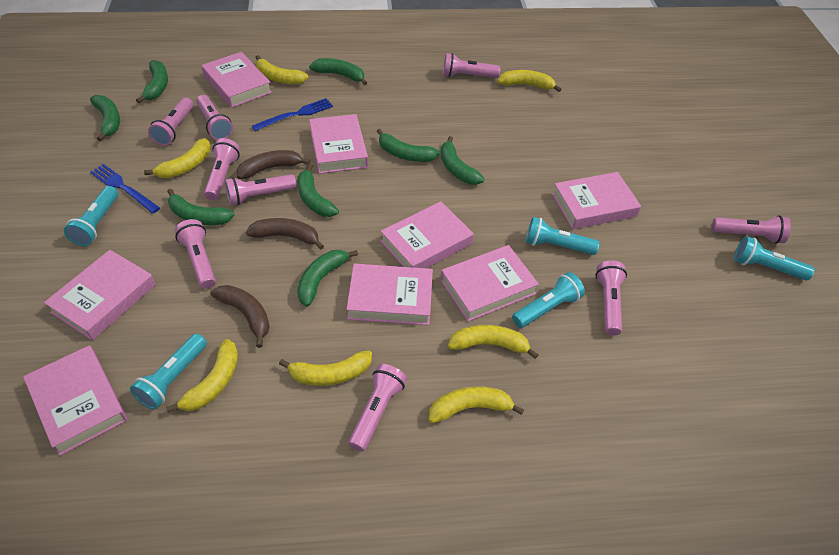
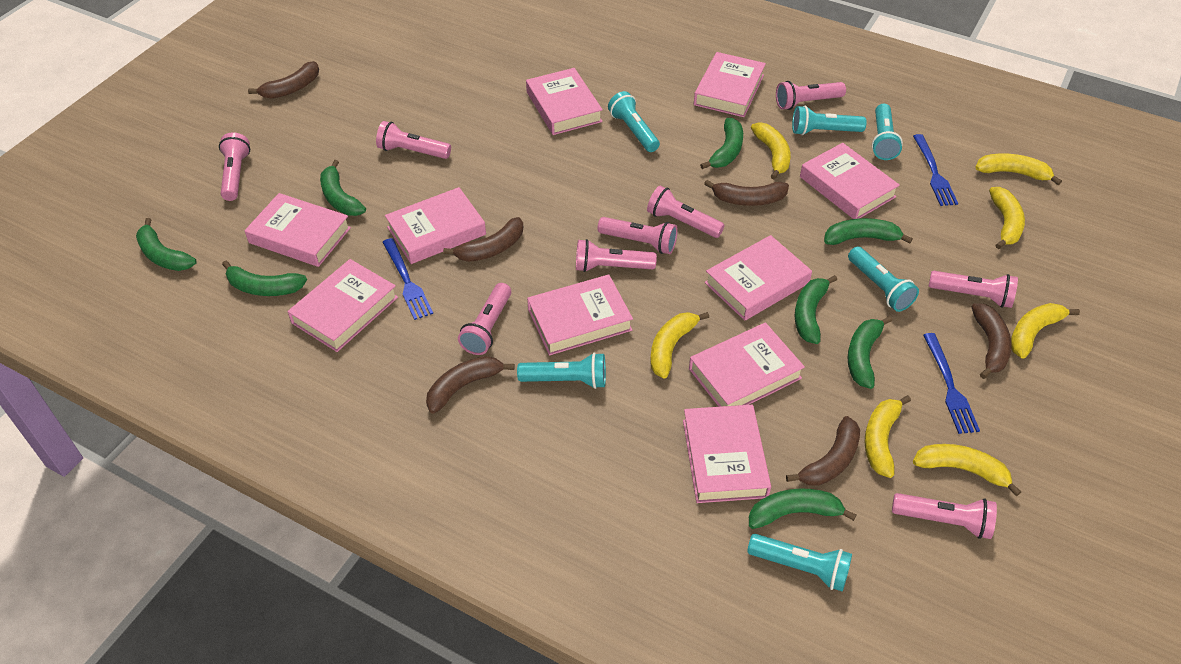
blue fork: 2 -> 3
brown banana: 3 -> 6
pink book: 8 -> 10
turquoise flashlight: 5 -> 6

